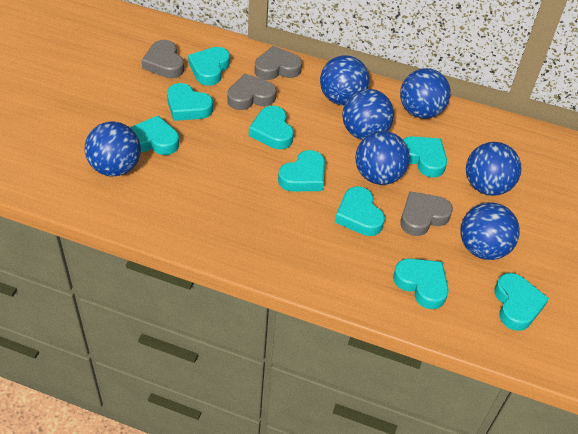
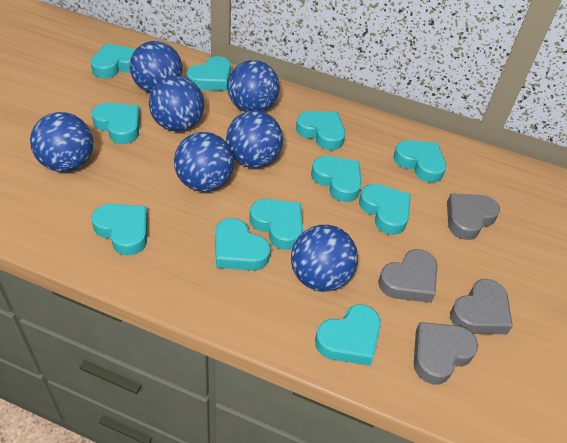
turquoise heart: 9 -> 11

